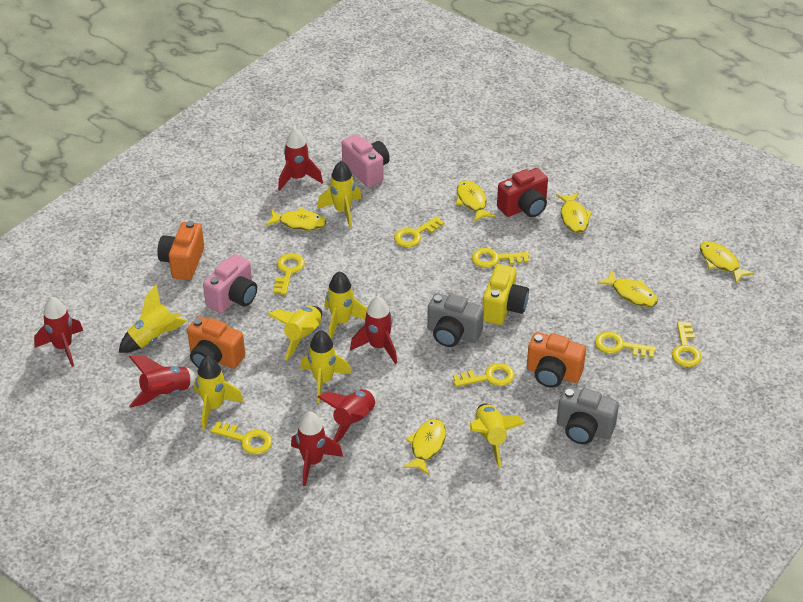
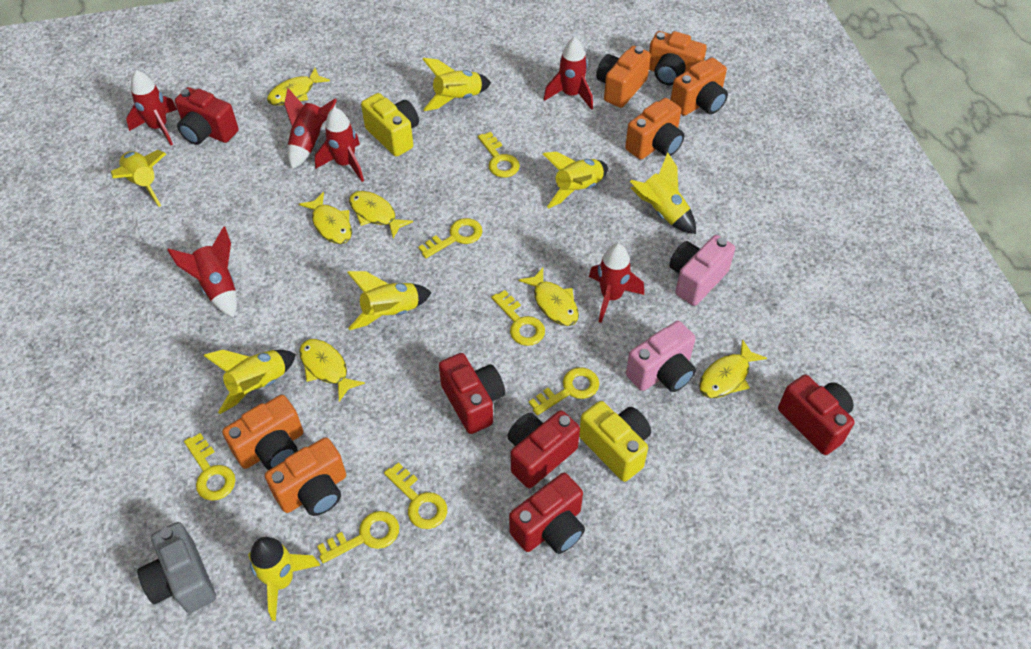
grey camera: 2 -> 1
orange camera: 3 -> 6
red camera: 1 -> 5
yellow camera: 1 -> 2

